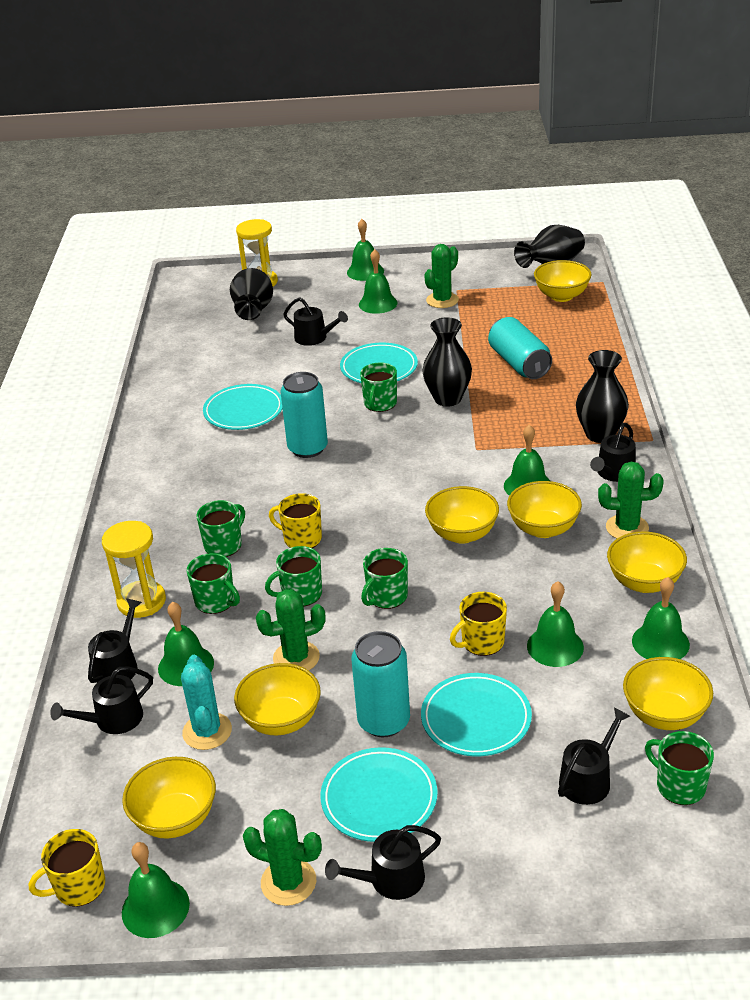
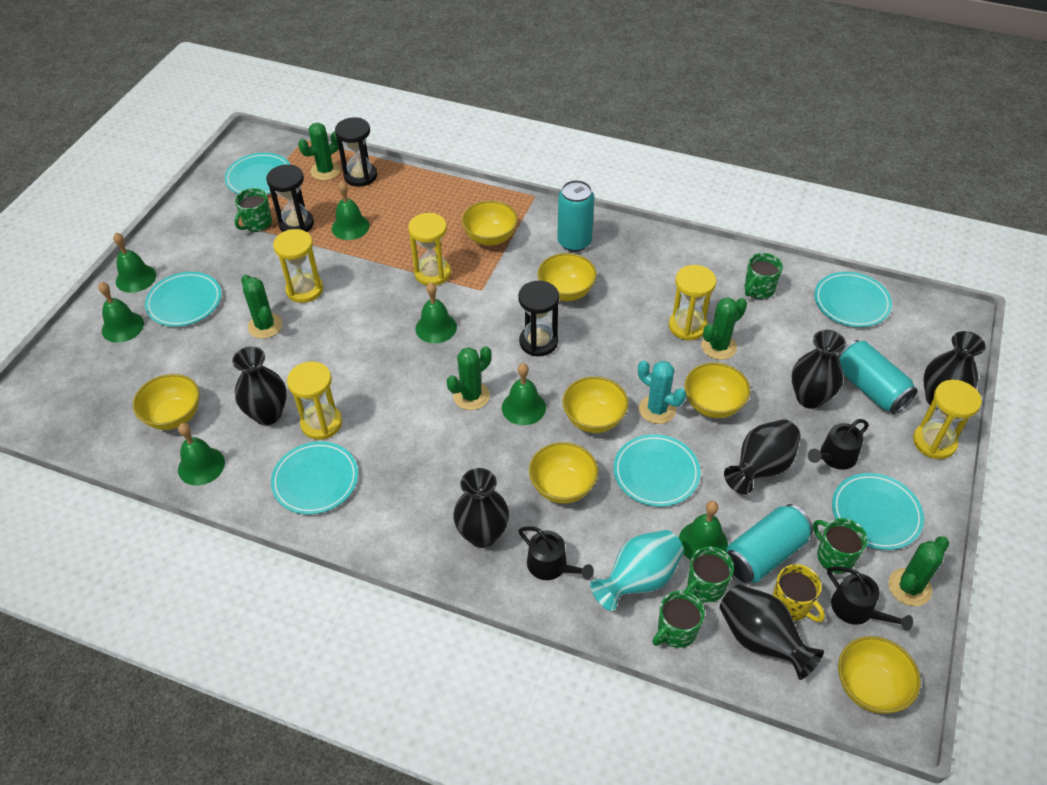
black hourglass: 0 -> 3
black vase: 4 -> 6
black watering can: 6 -> 3
green cactus: 4 -> 5
green mug: 6 -> 5
turquoise plate: 4 -> 6
turquoise vase: 0 -> 1
yellow hourglass: 2 -> 5
yellow mug: 3 -> 1

